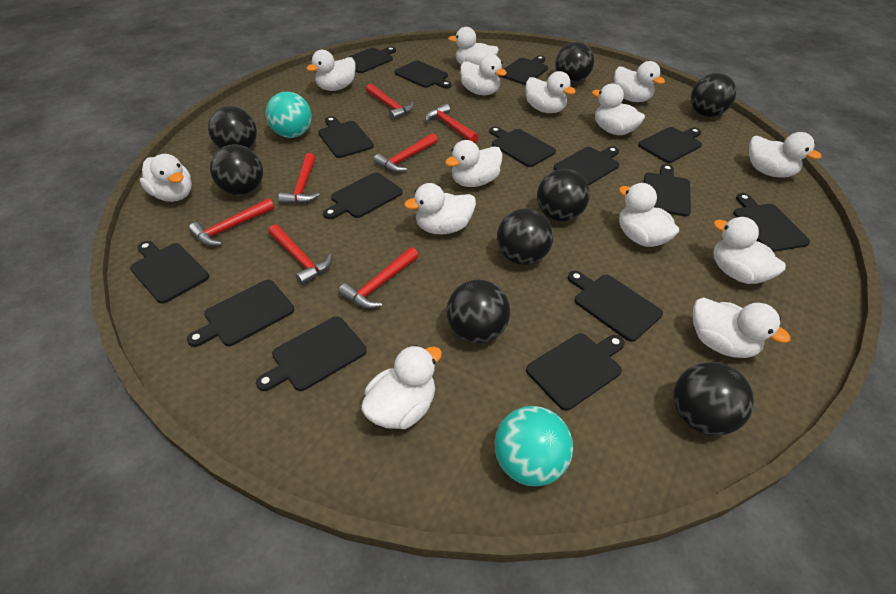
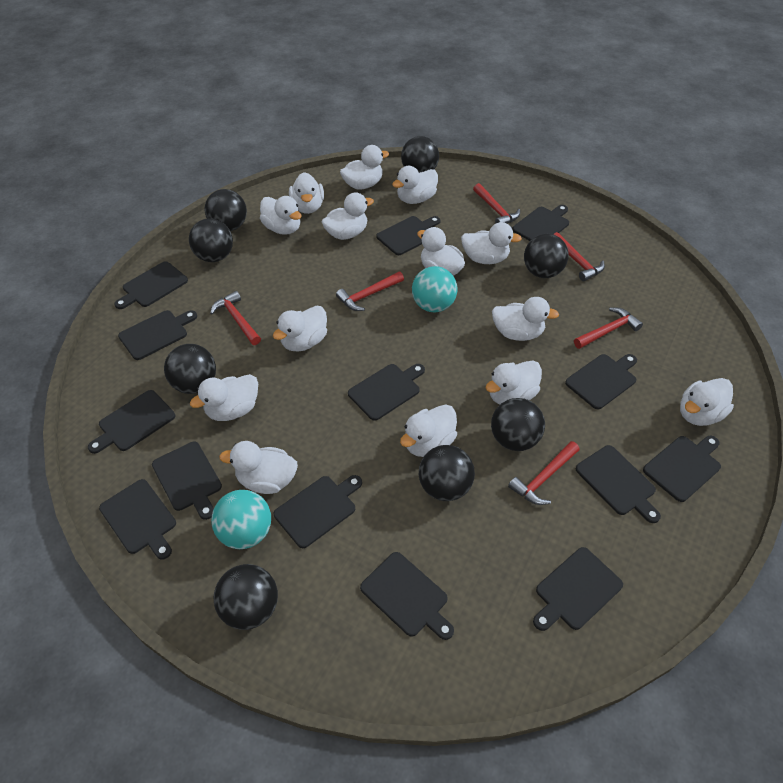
black cutting board: 15 -> 14
red hammer: 7 -> 6

